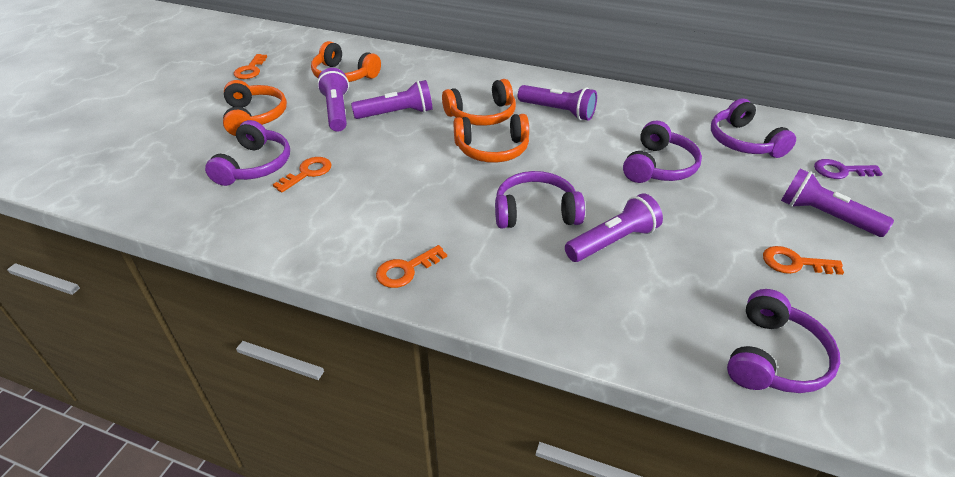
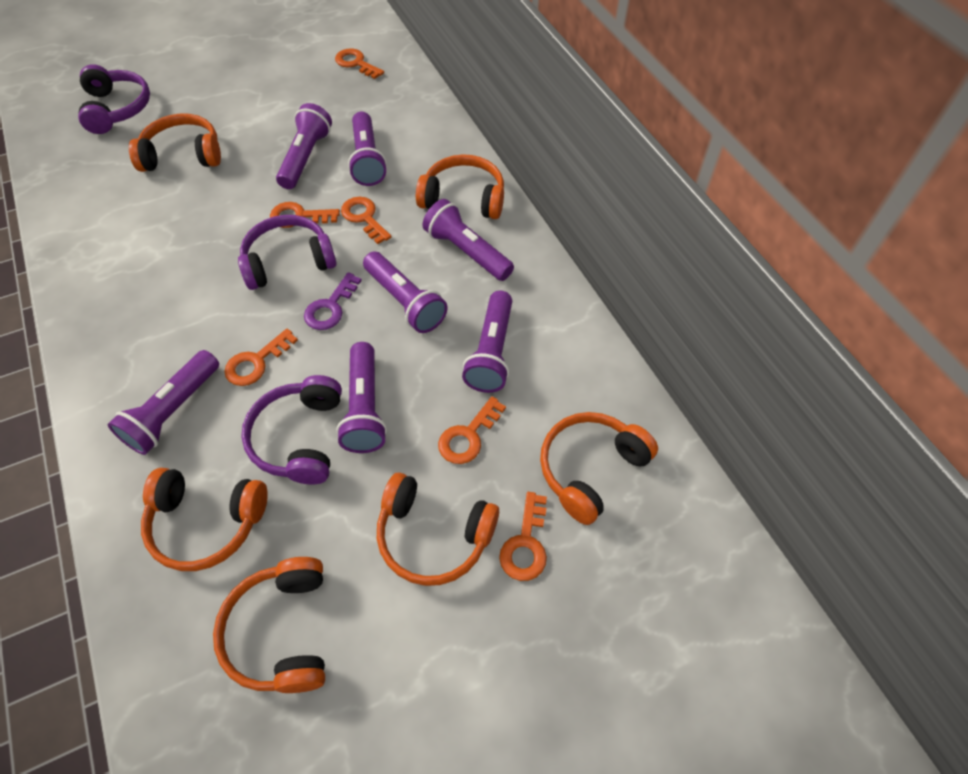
orange headphones: 4 -> 6
orange key: 4 -> 6
purple flashlight: 5 -> 7
purple headphones: 5 -> 3

